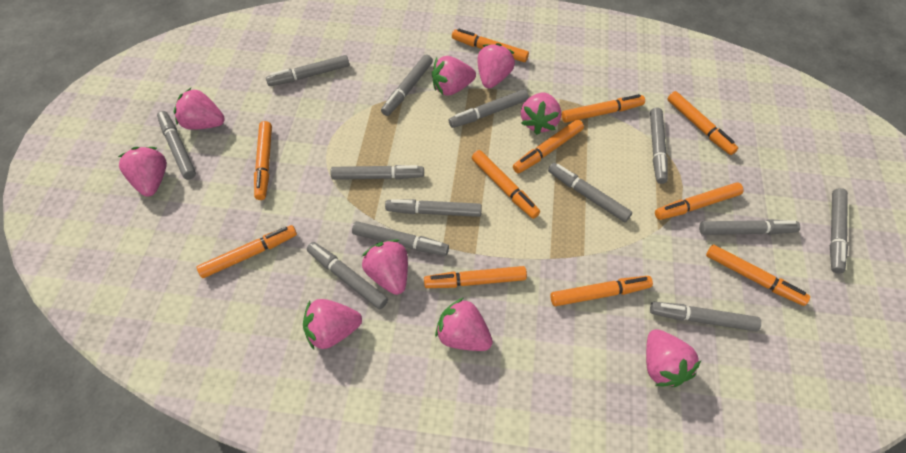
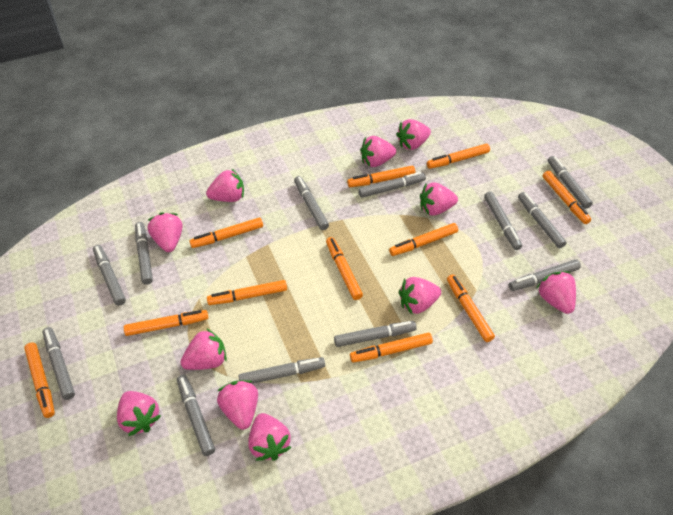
grey marker: 13 -> 12
pink strawberry: 9 -> 11

